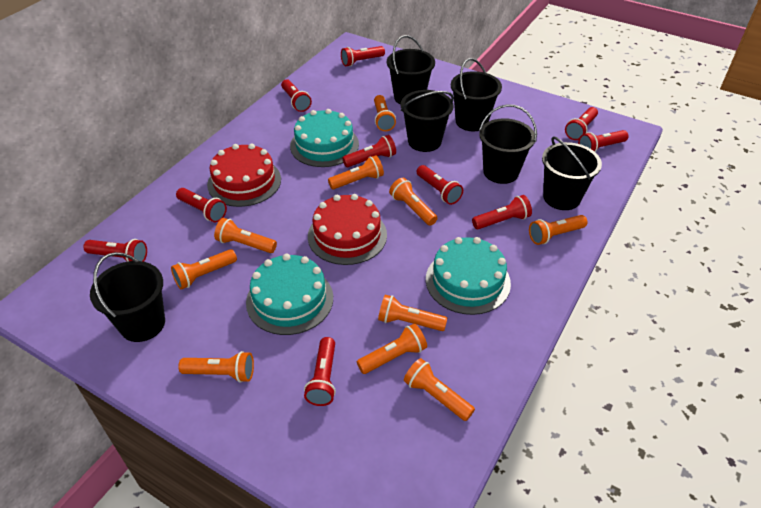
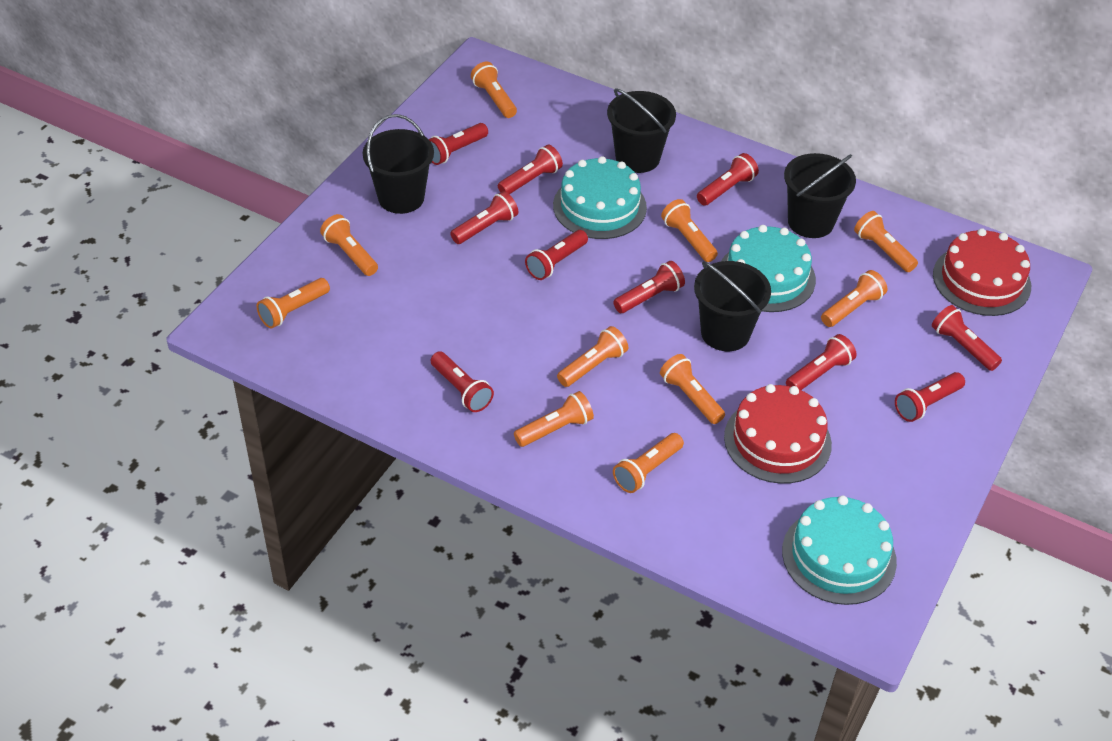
black bucket: 6 -> 4

